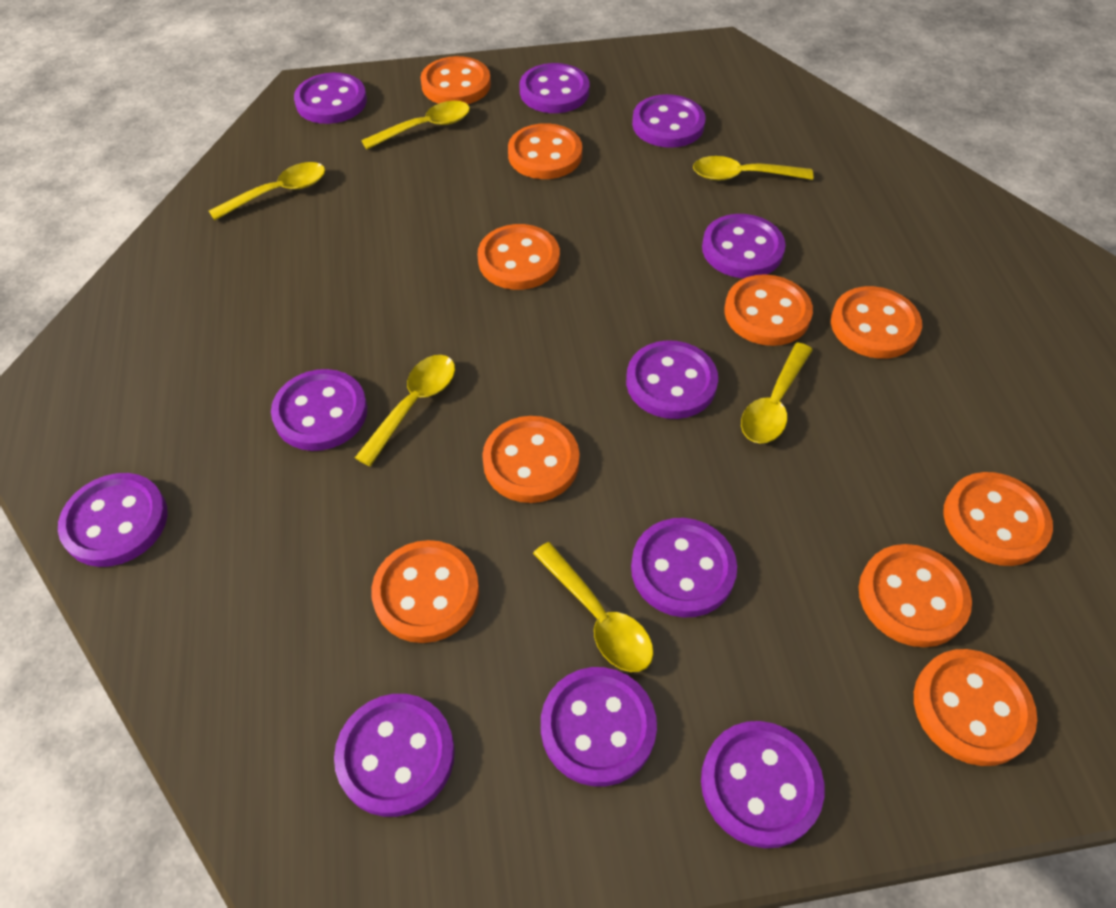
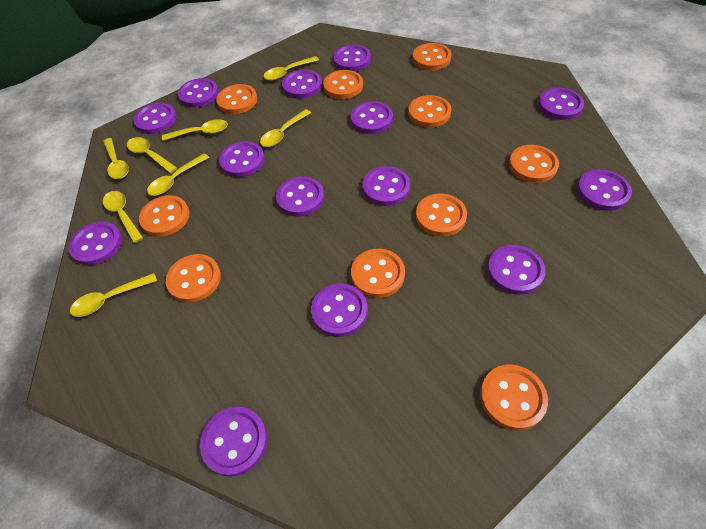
purple button: 11 -> 14
yellow spoon: 6 -> 8

